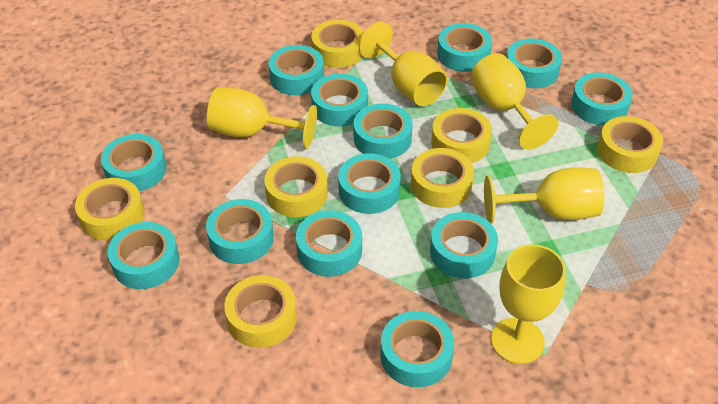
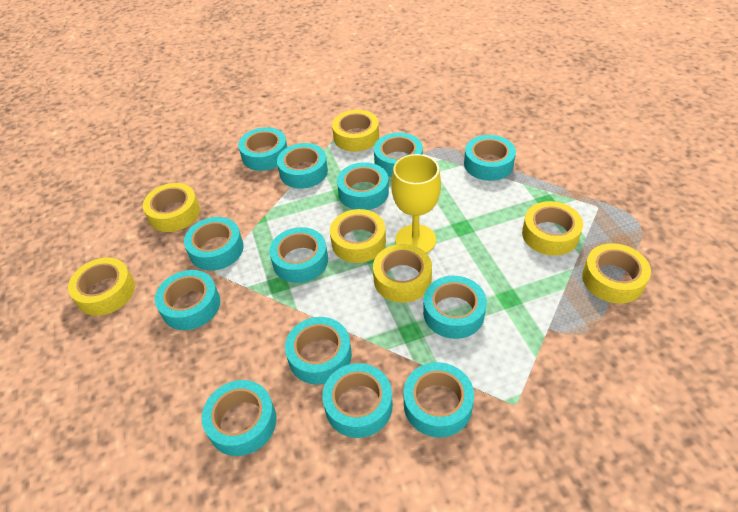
yellow goblet: 5 -> 1

